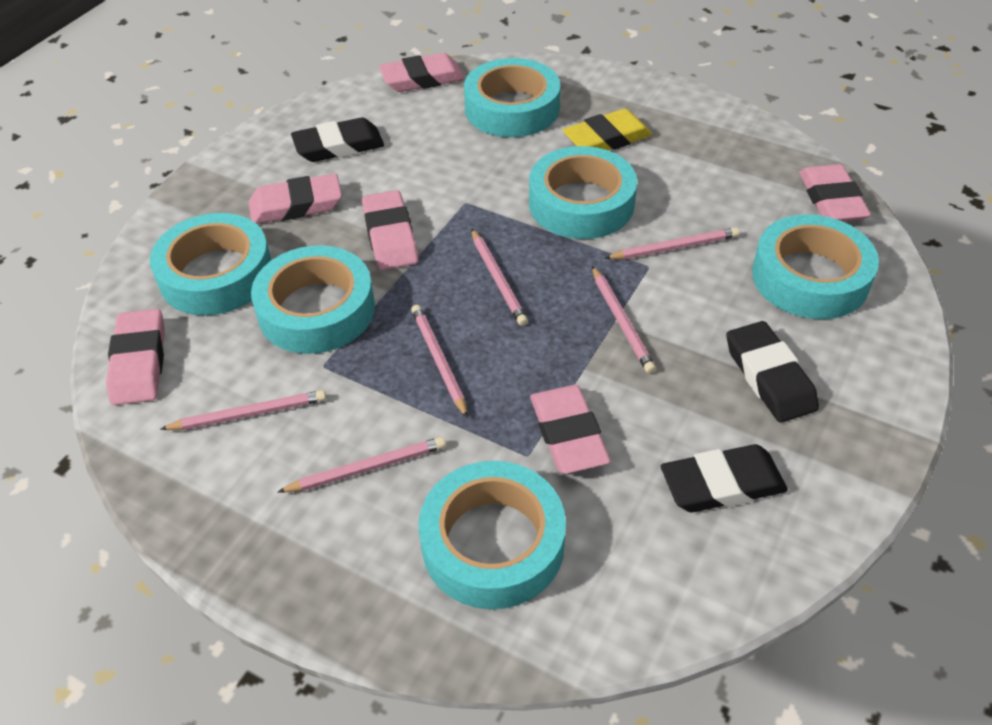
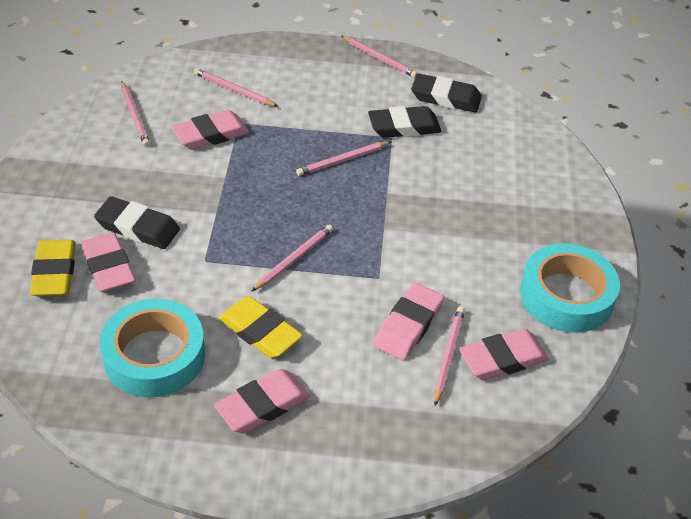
pink eraser: 6 -> 5
turquoise tape: 6 -> 2
yellow eraser: 1 -> 2

